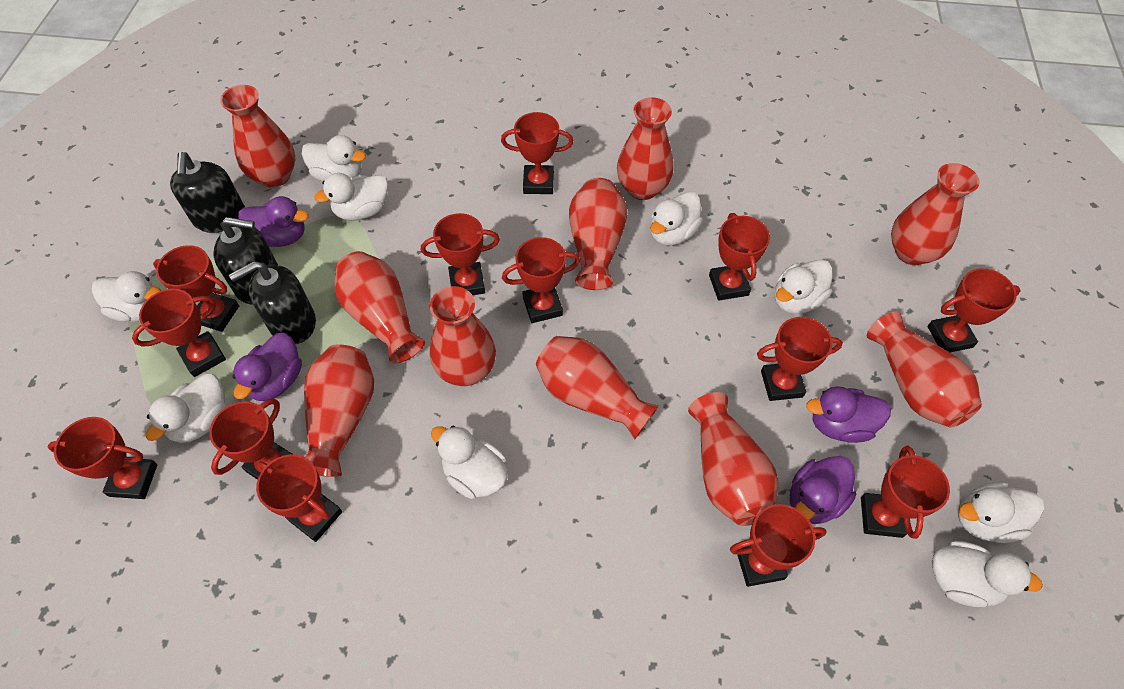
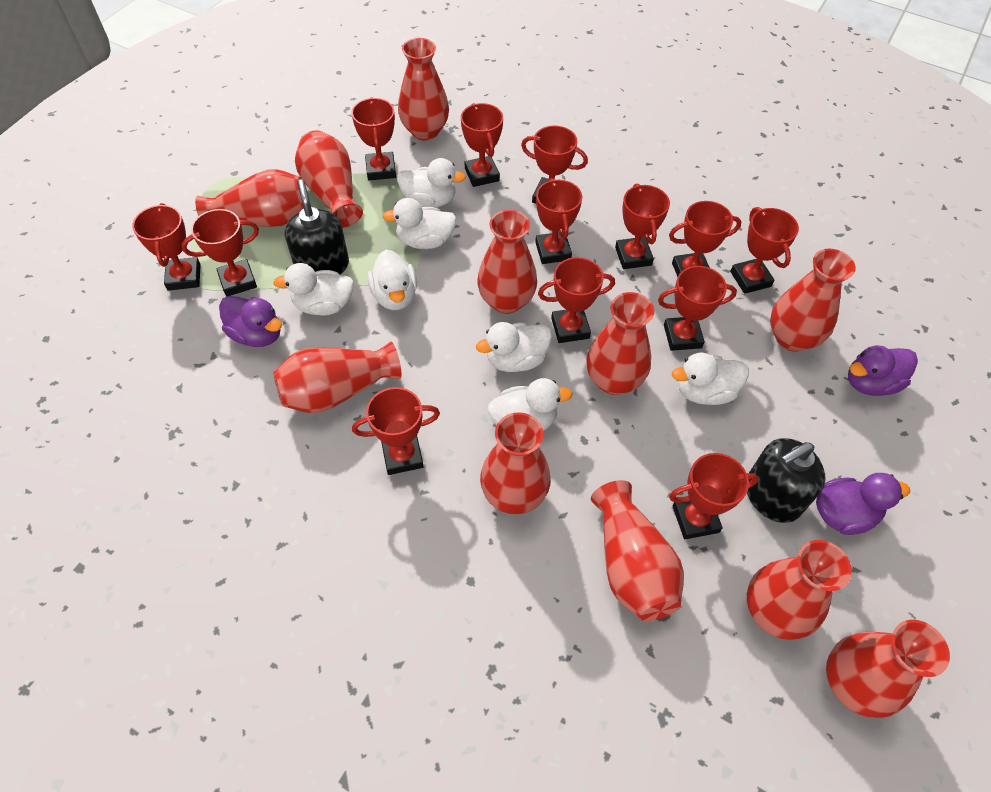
black soap dispenser: 3 -> 2
purple duck: 4 -> 3
red vase: 10 -> 11
white duck: 9 -> 7

